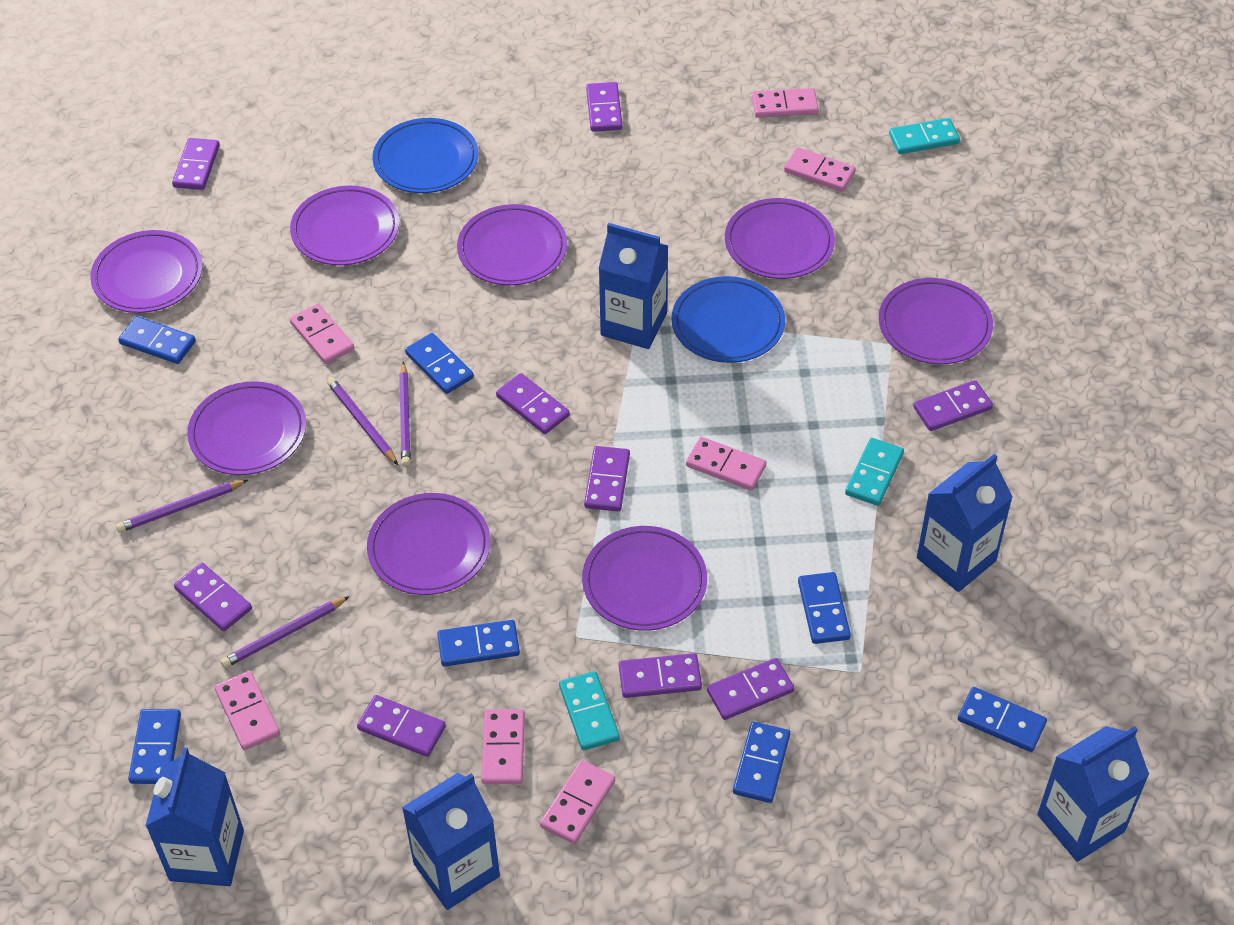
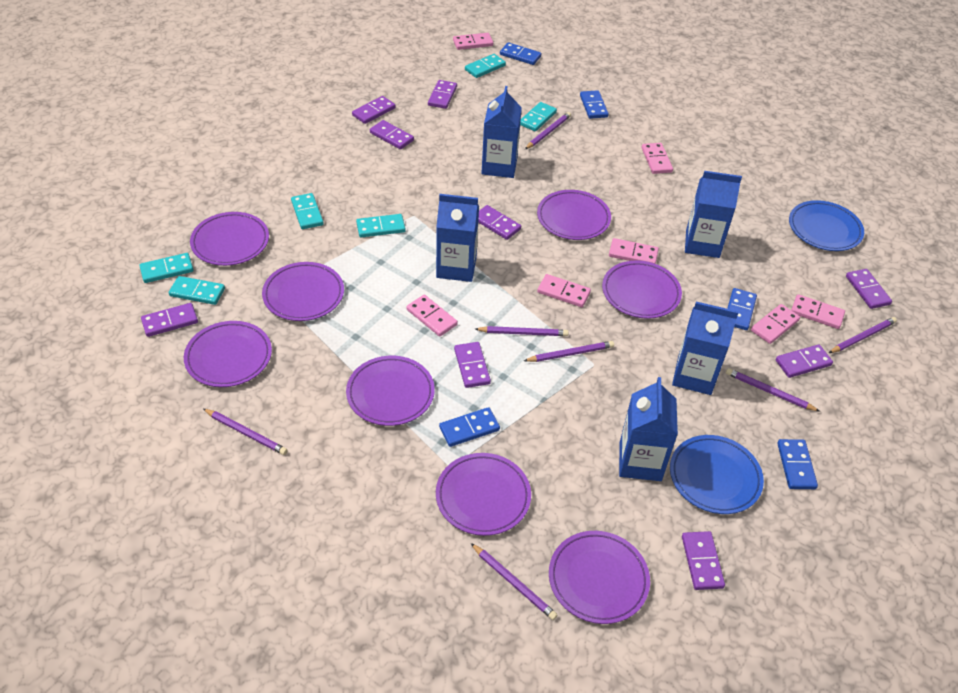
blue domino: 7 -> 5
purple pencil: 4 -> 7
turquoise domino: 3 -> 6

